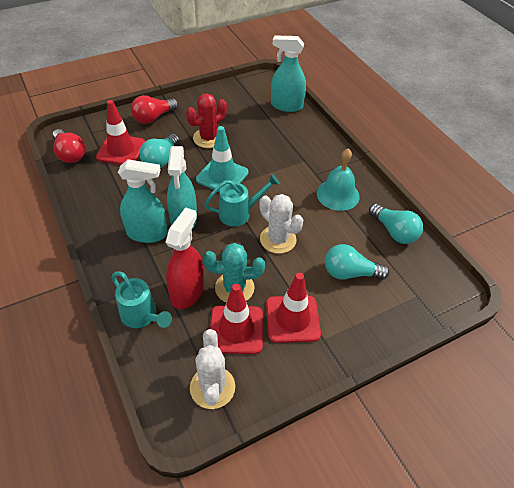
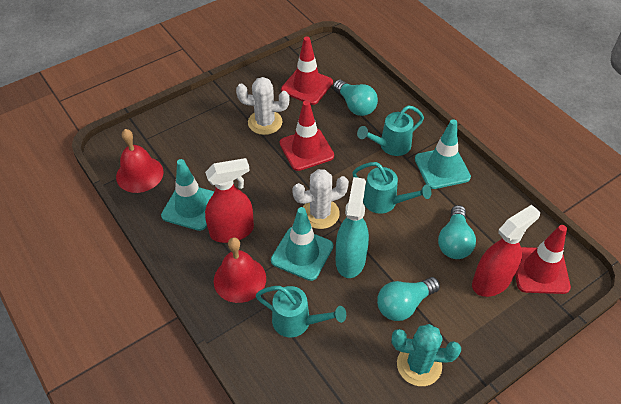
red bell: 0 -> 2
red cactus: 1 -> 0
red light bulb: 2 -> 0
red spray bottle: 1 -> 2
turquoise bell: 1 -> 0
turquoise spray bottle: 3 -> 1
turquoise traffic cone: 1 -> 3
turquoise watering can: 2 -> 3

